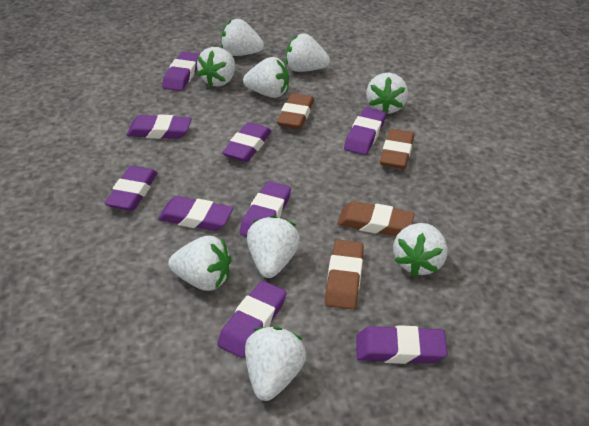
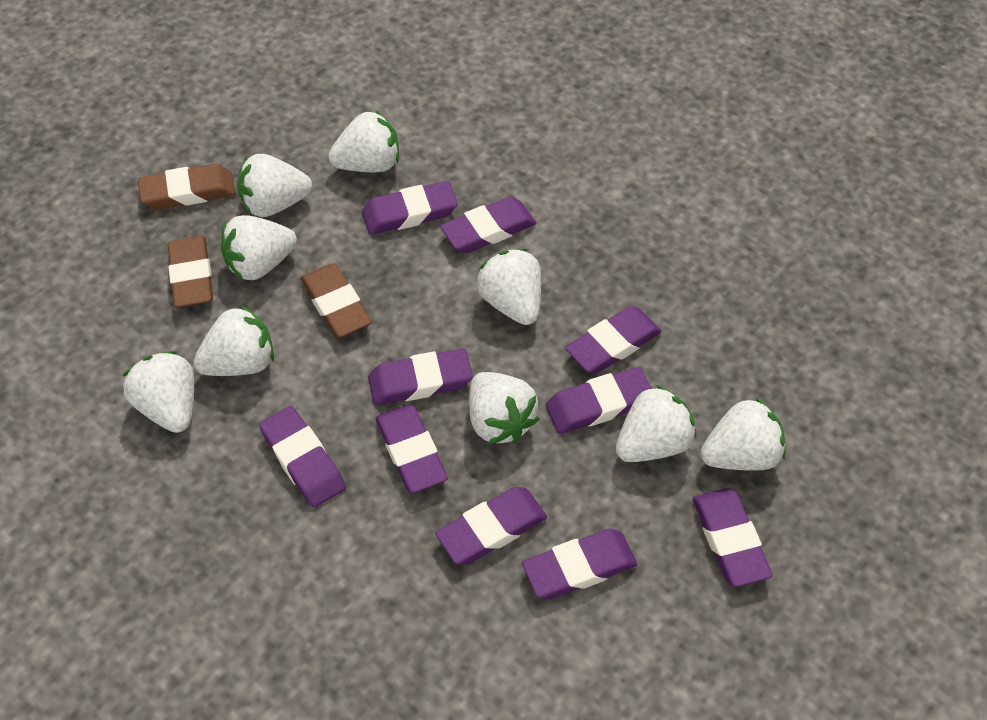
brown eraser: 4 -> 3
purple eraser: 9 -> 10

